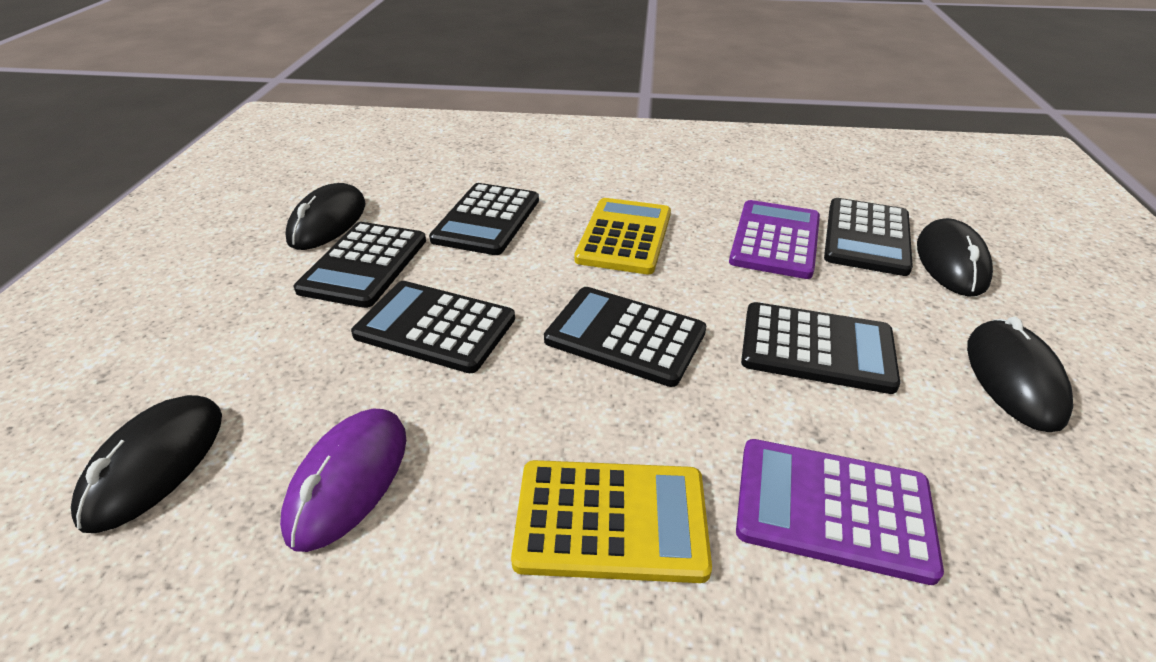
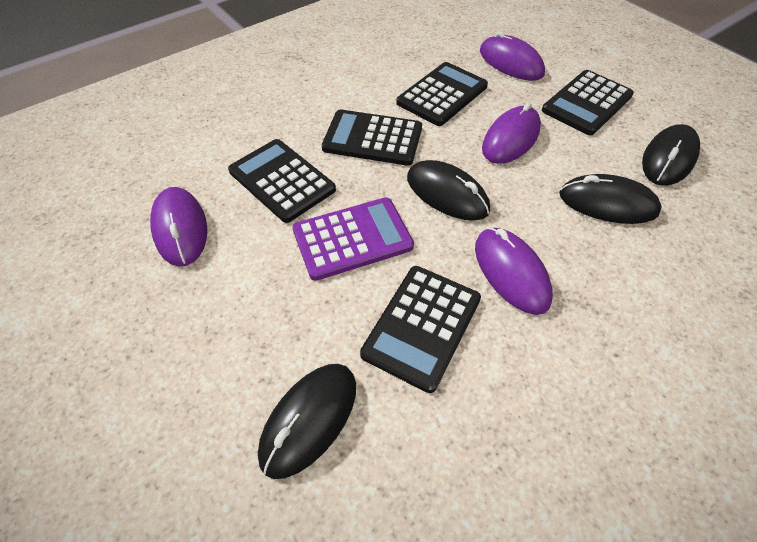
black calculator: 6 -> 5
purple calculator: 2 -> 1
purple mouse: 1 -> 4
yellow calculator: 2 -> 0

